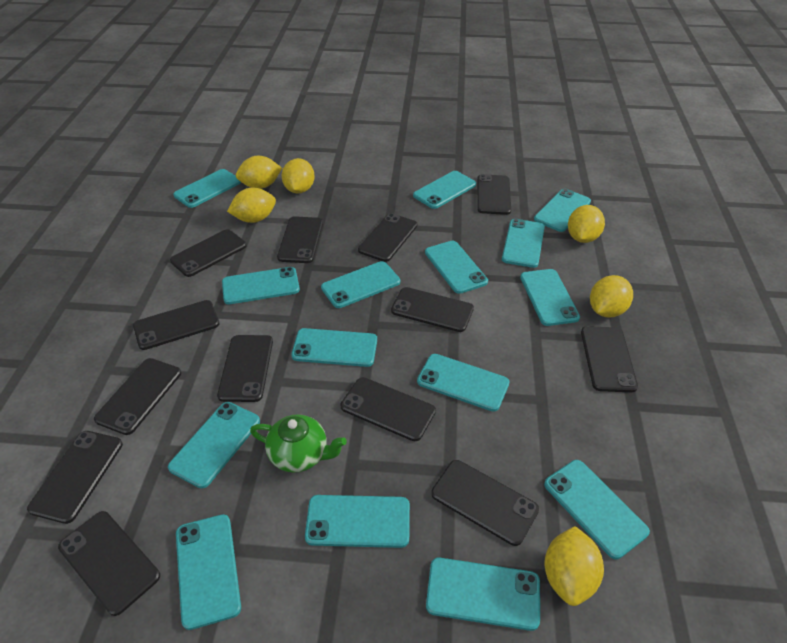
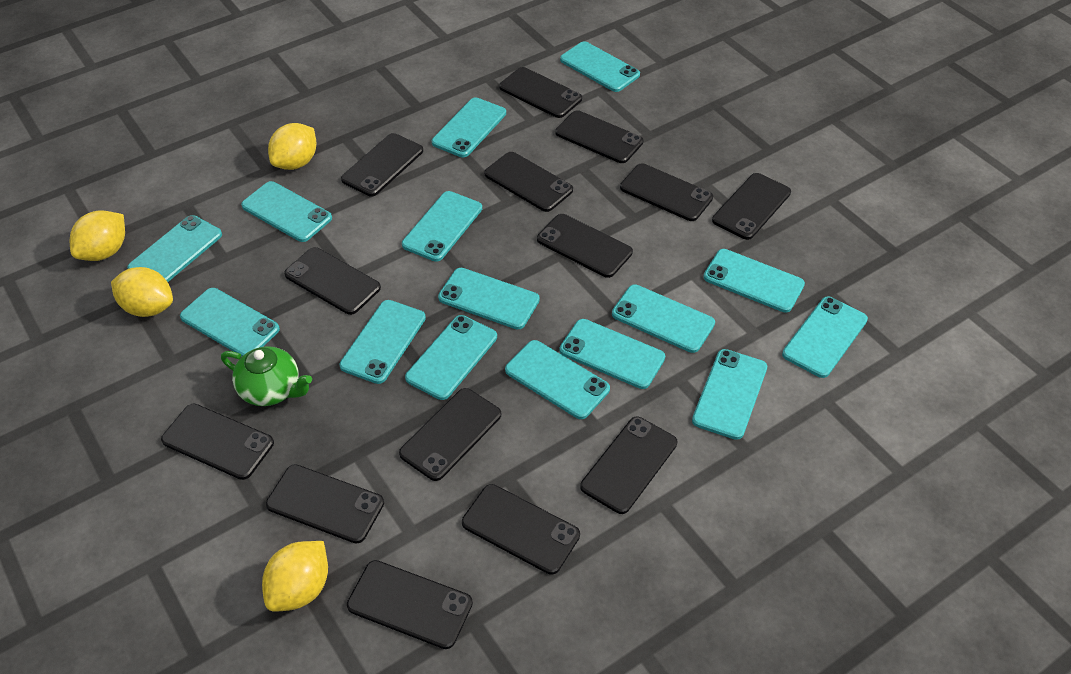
black phone: 13 -> 14
yellow lemon: 6 -> 4

